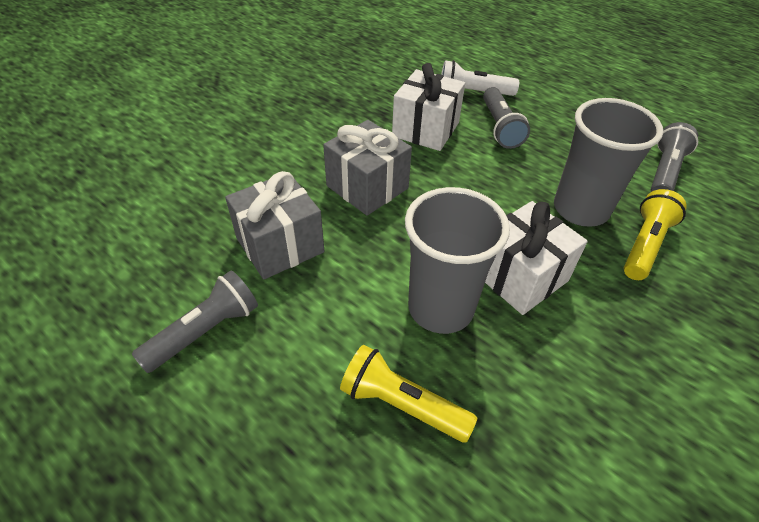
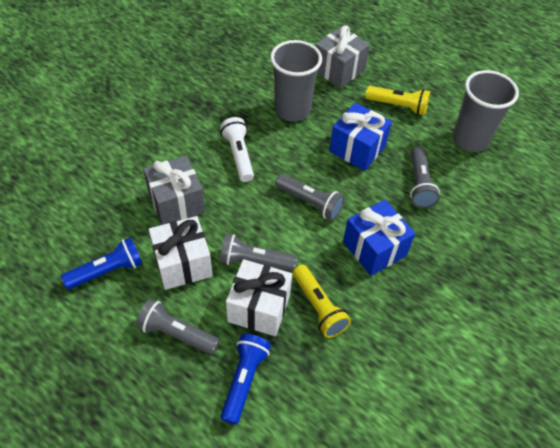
blue flashlight: 0 -> 2
blue gift: 0 -> 2
grey flashlight: 3 -> 4

